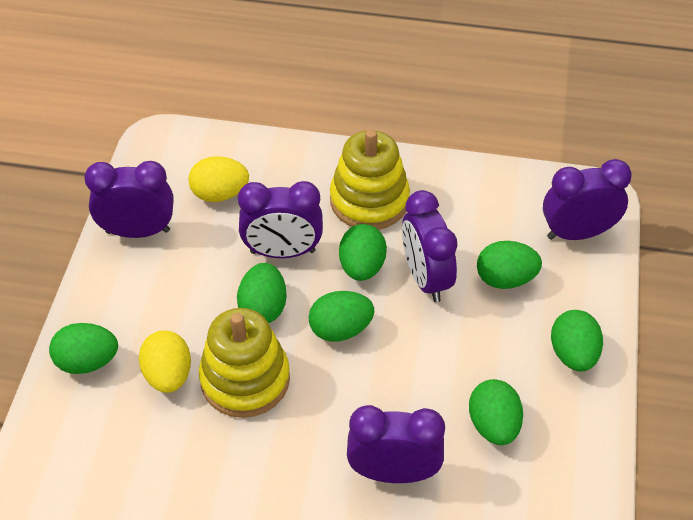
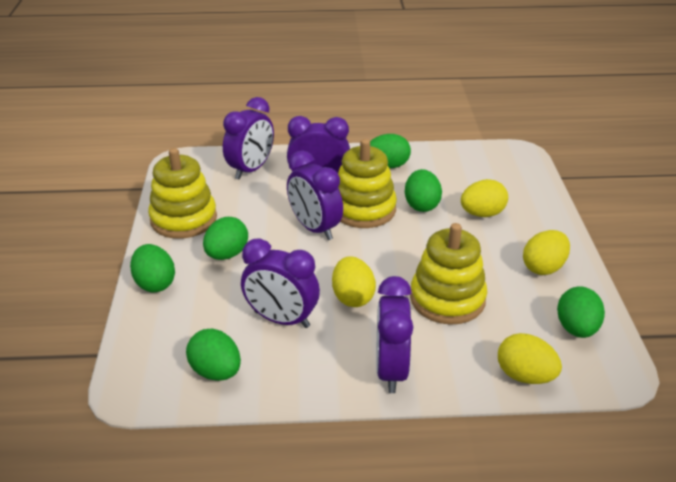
green egg: 7 -> 6
yellow egg: 2 -> 4
yellow stacking toy: 2 -> 3

